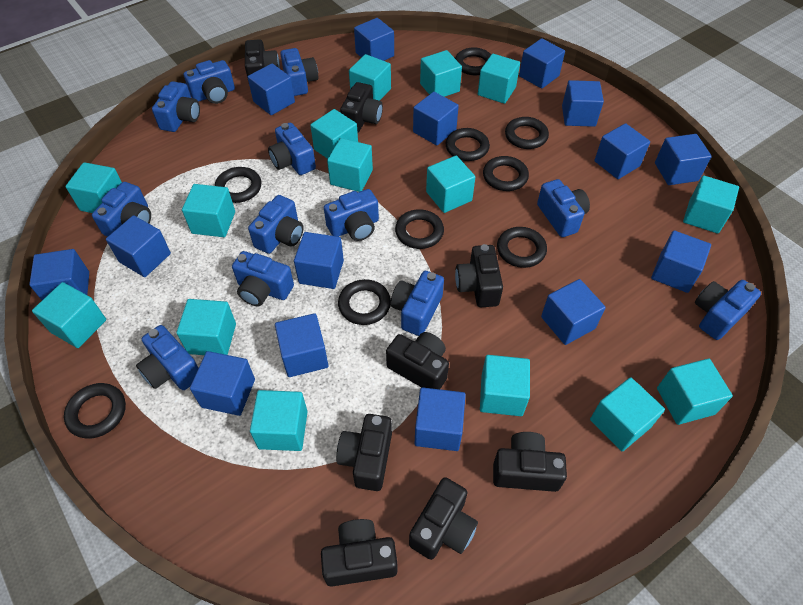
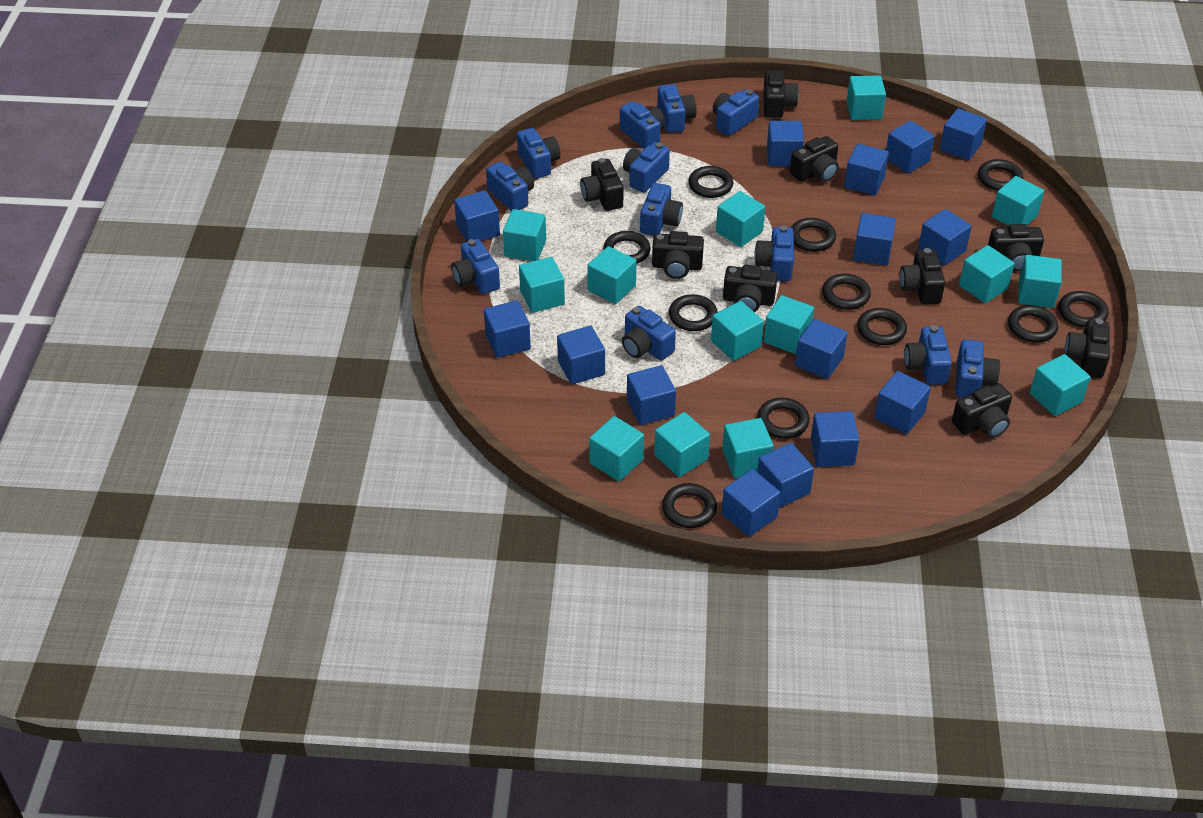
black camera: 8 -> 9
black ring: 9 -> 11
turquoise cube: 15 -> 14

